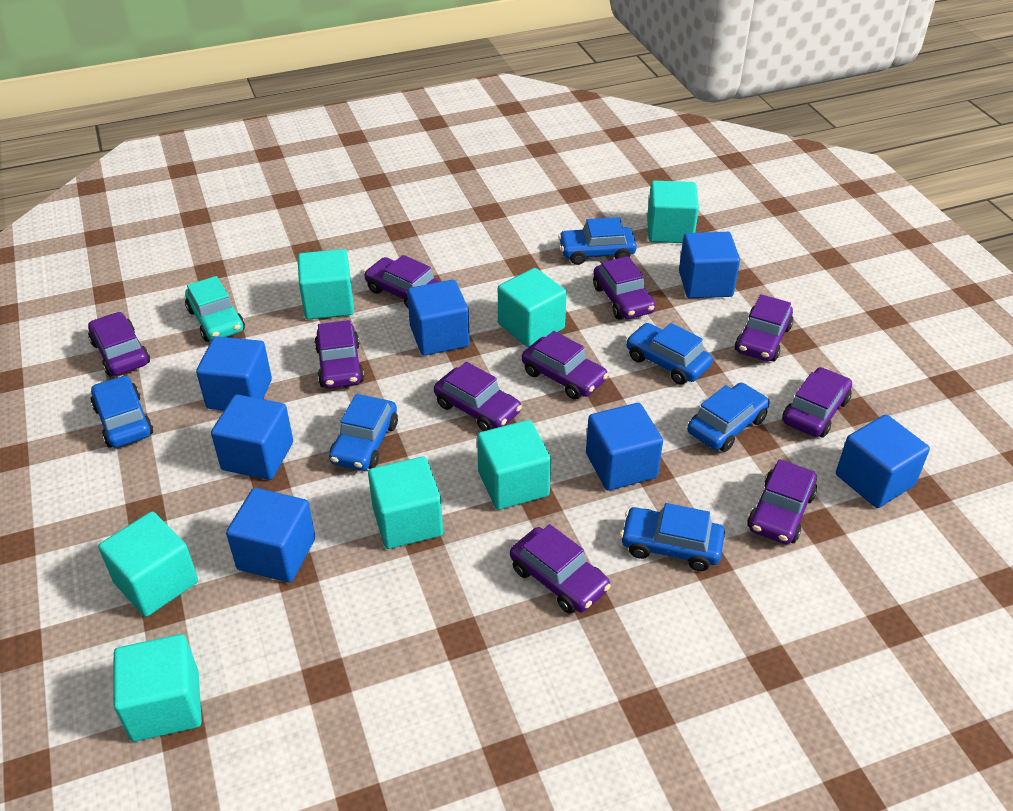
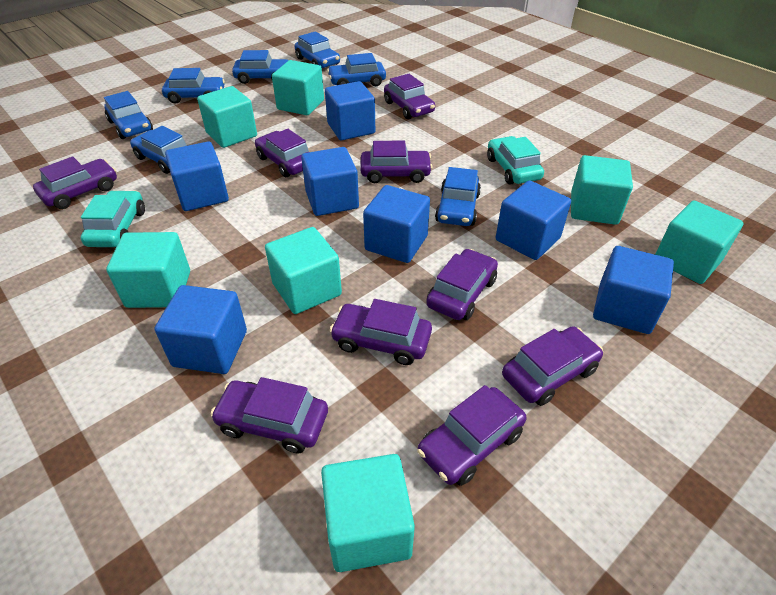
blue car: 6 -> 7
purple car: 10 -> 9
turquoise car: 1 -> 2

